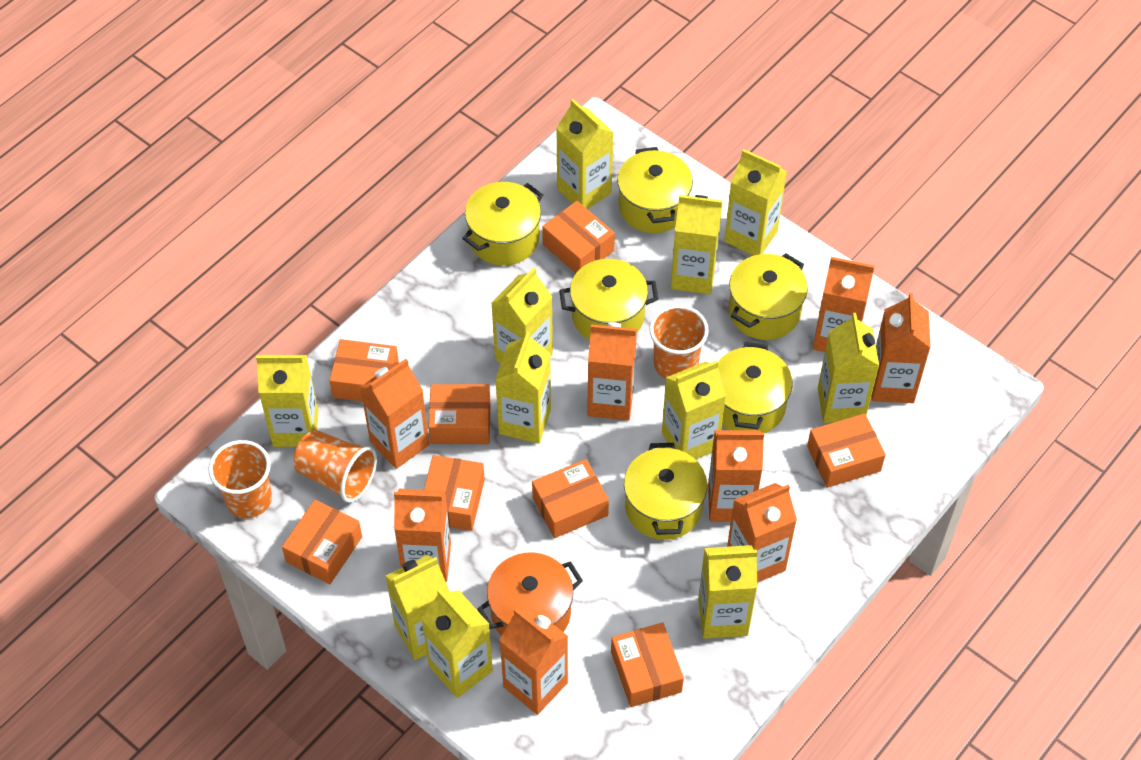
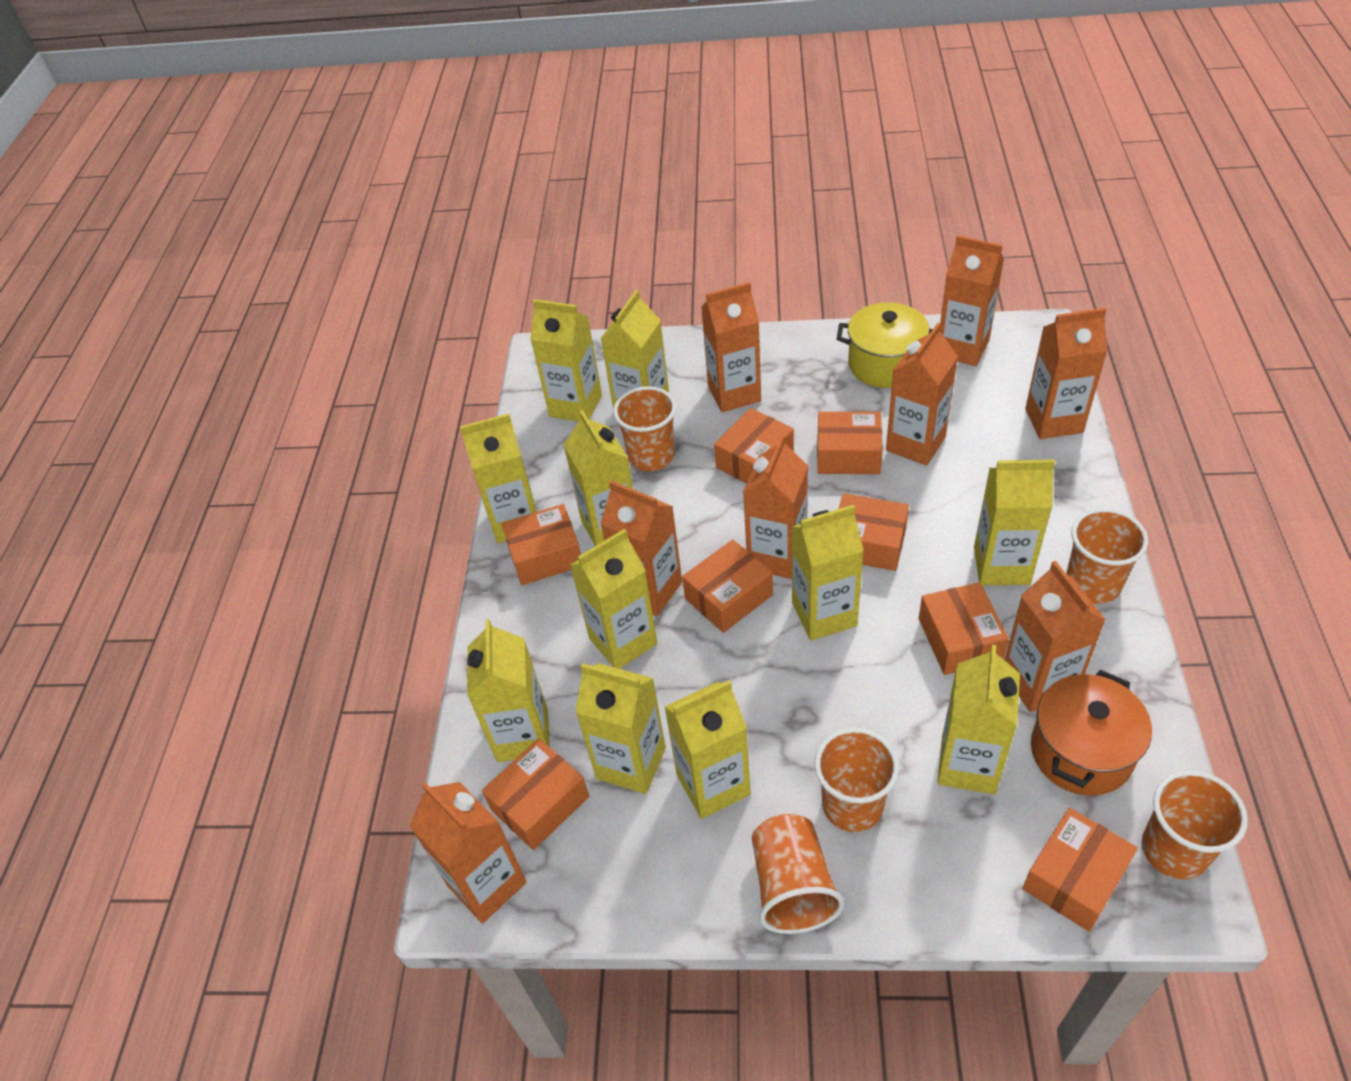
orange cup: 3 -> 5
yellow pot: 6 -> 1

